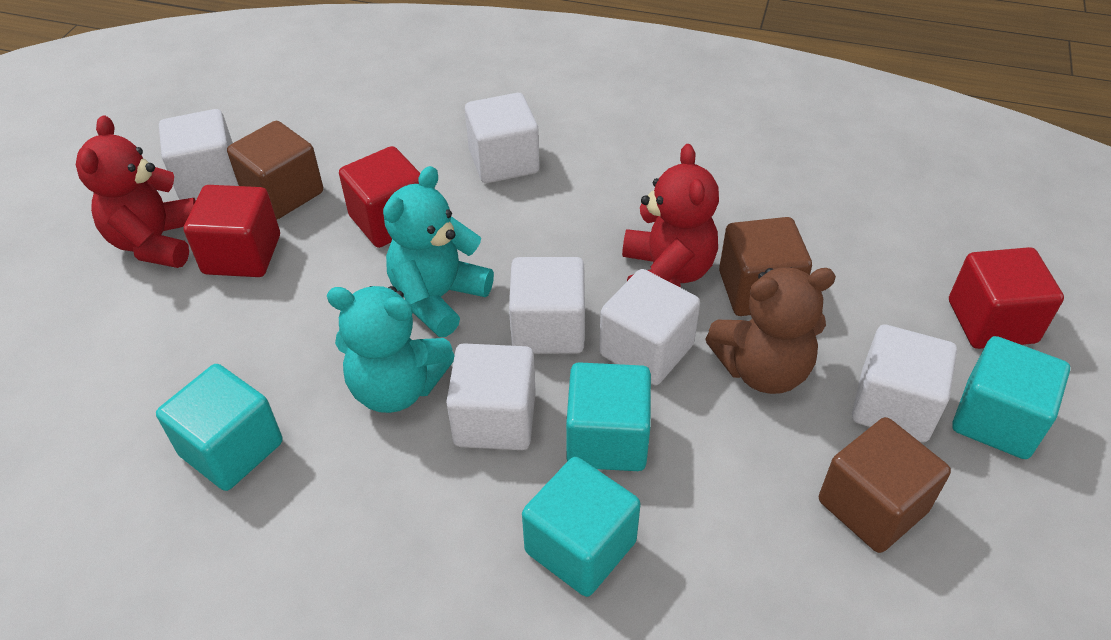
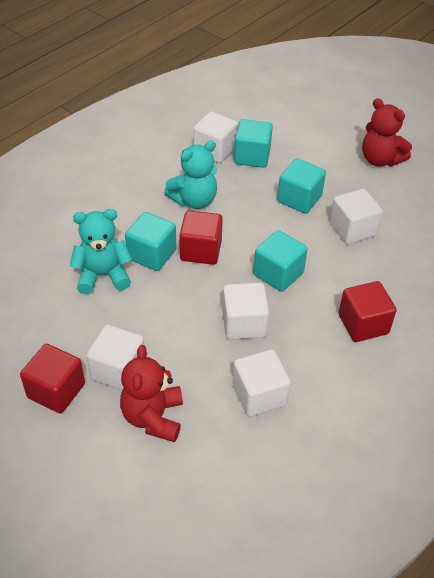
brown cube: 3 -> 0
brown teddy bear: 1 -> 0
white cube: 6 -> 5

